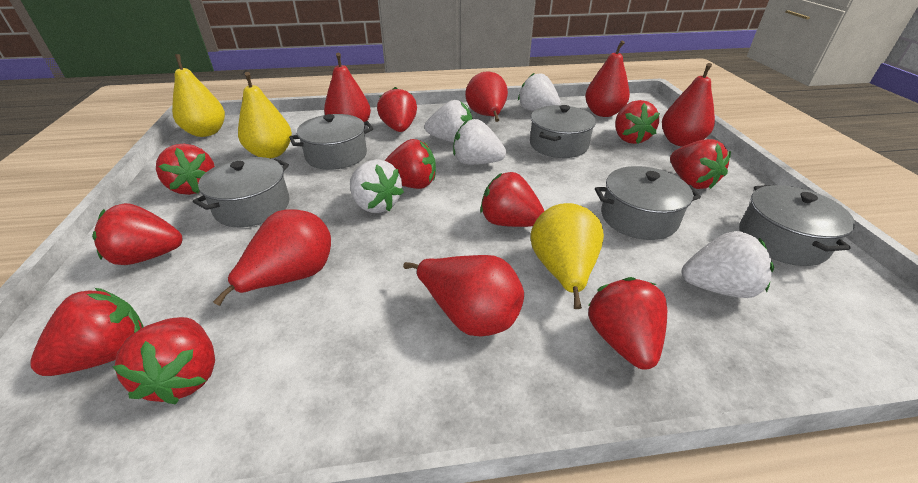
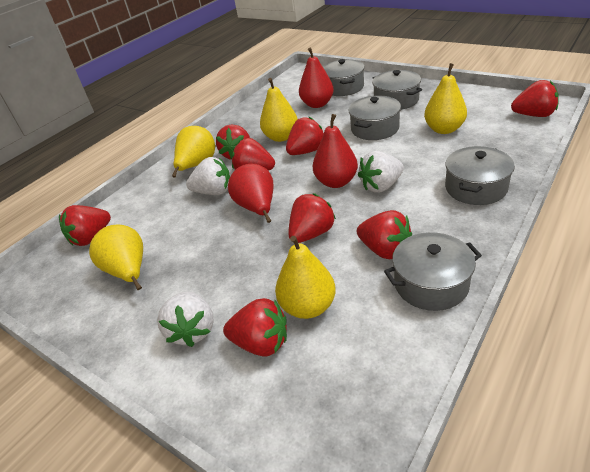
red pear: 6 -> 3
red strawberry: 10 -> 8
white strawberry: 5 -> 3
yellow pear: 3 -> 5

